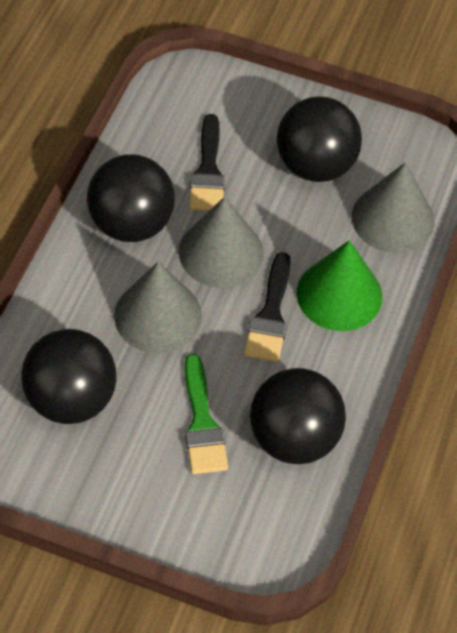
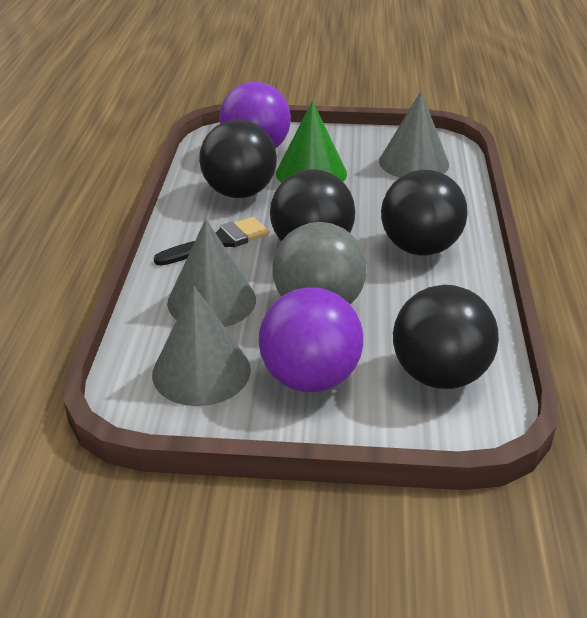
black brush: 2 -> 1
green brush: 1 -> 0
grey ball: 0 -> 1
purple ball: 0 -> 2

